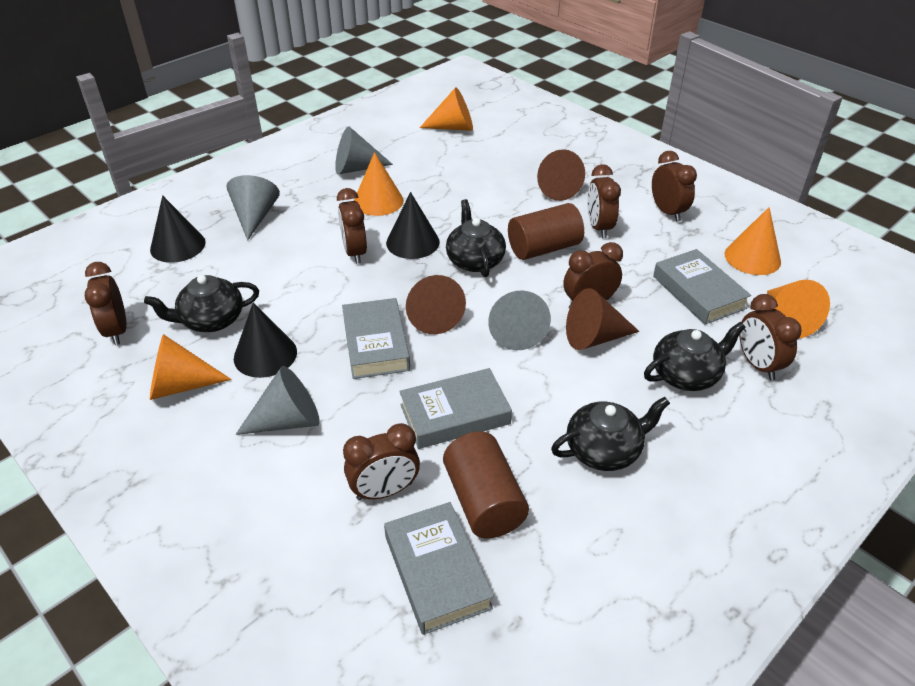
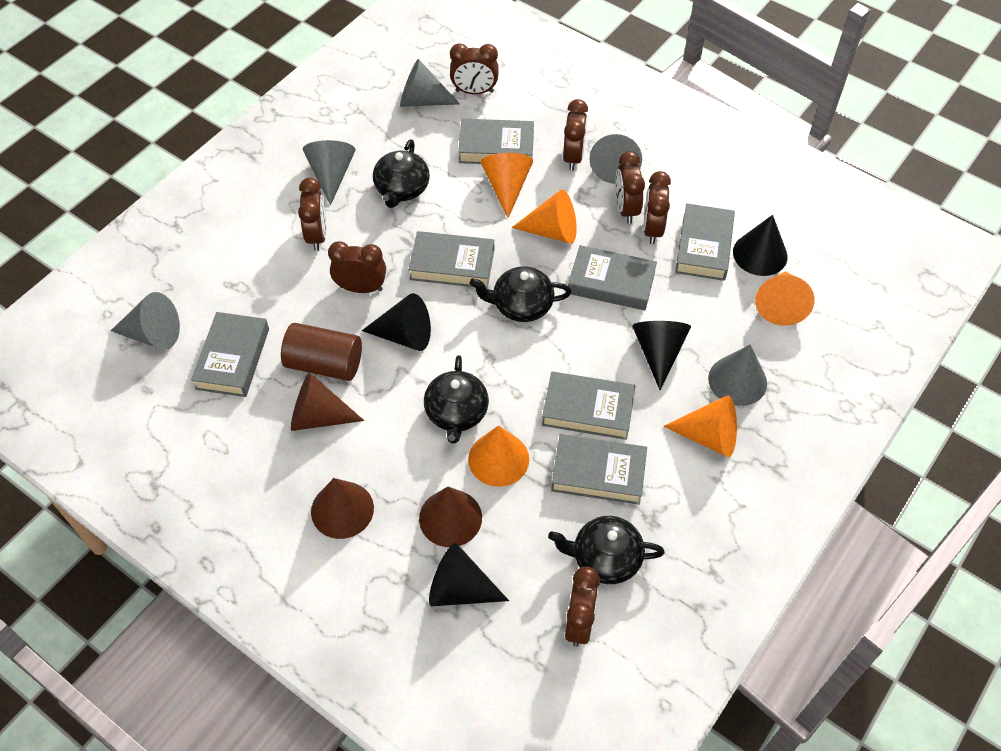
black cone: 3 -> 4
brown cylinder: 2 -> 1
grey book: 4 -> 7
grey cone: 4 -> 5

